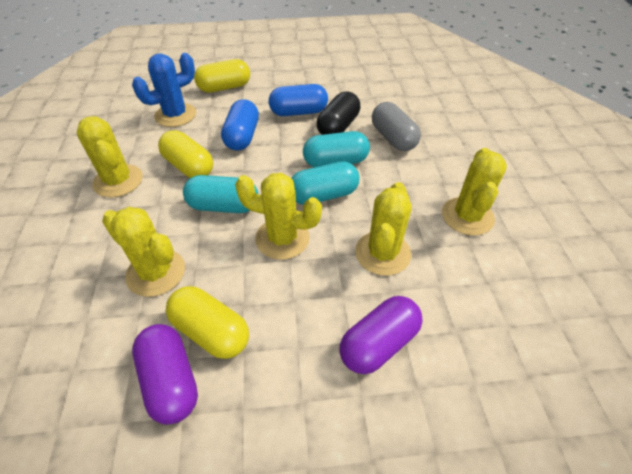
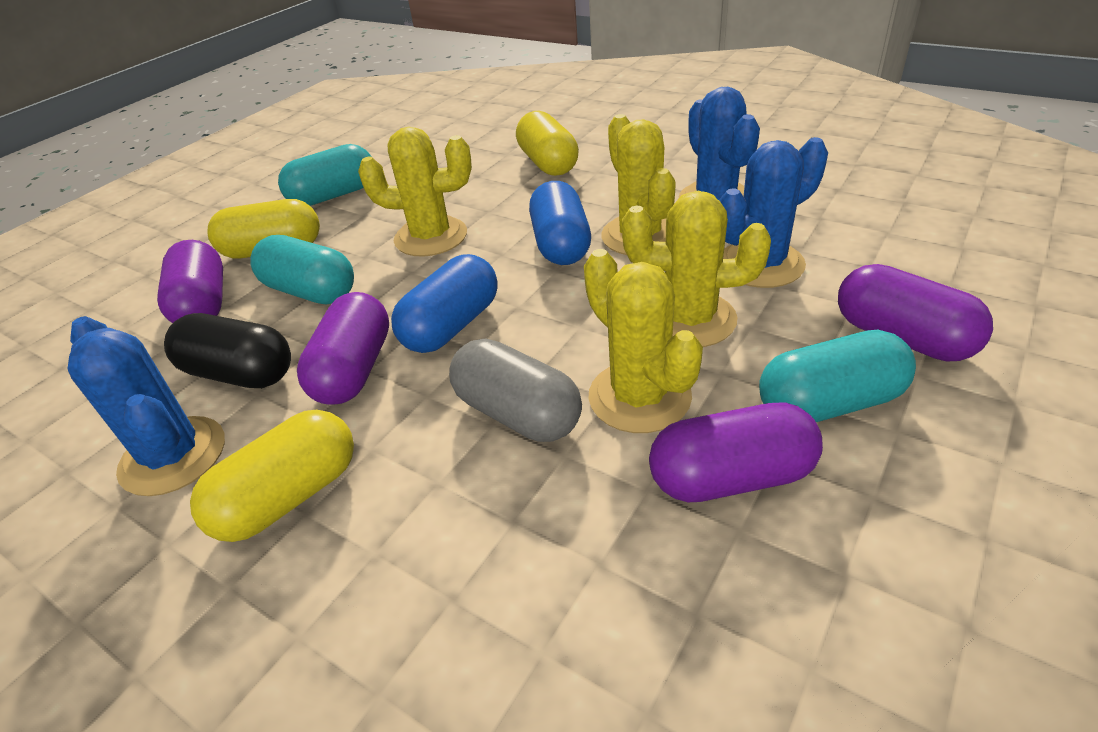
blue cactus: 1 -> 3
purple capsule: 2 -> 4
yellow cactus: 5 -> 4

